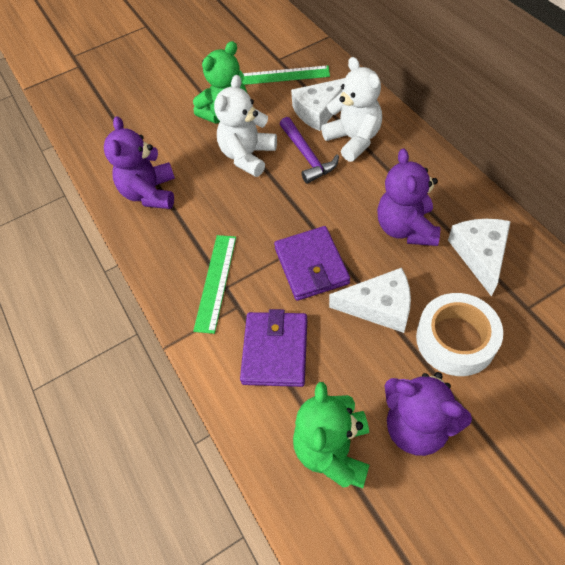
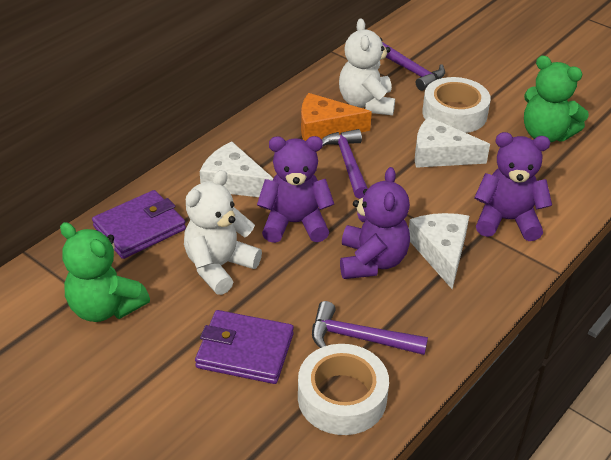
green ruler: 2 -> 0
orange cheese: 0 -> 1
purple hammer: 1 -> 3
white tape: 1 -> 2

